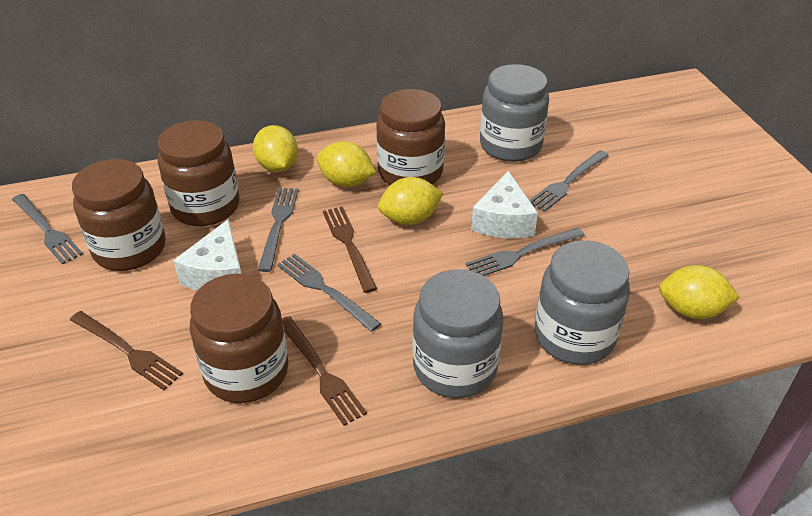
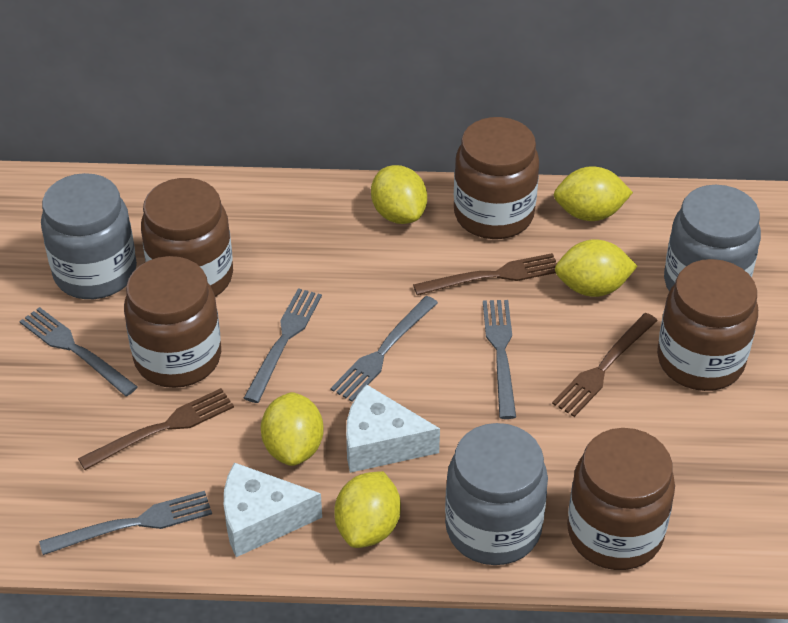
brown jar: 4 -> 5
yellow lemon: 4 -> 5

